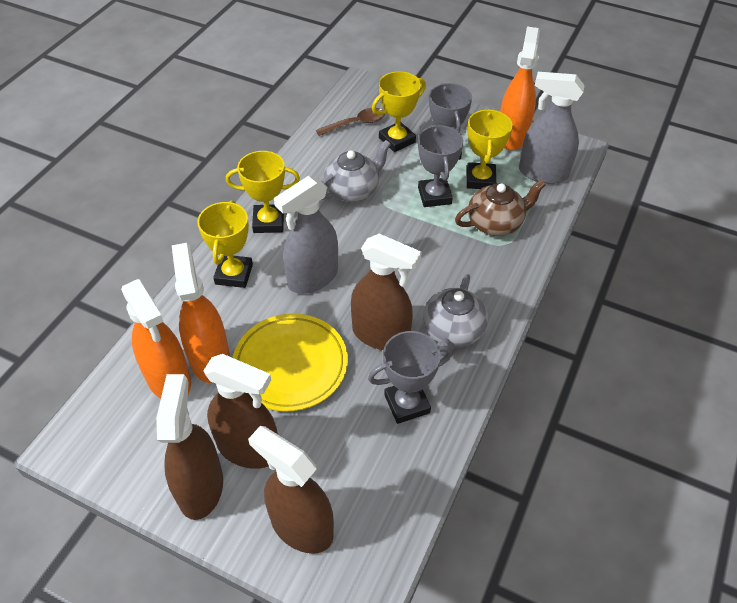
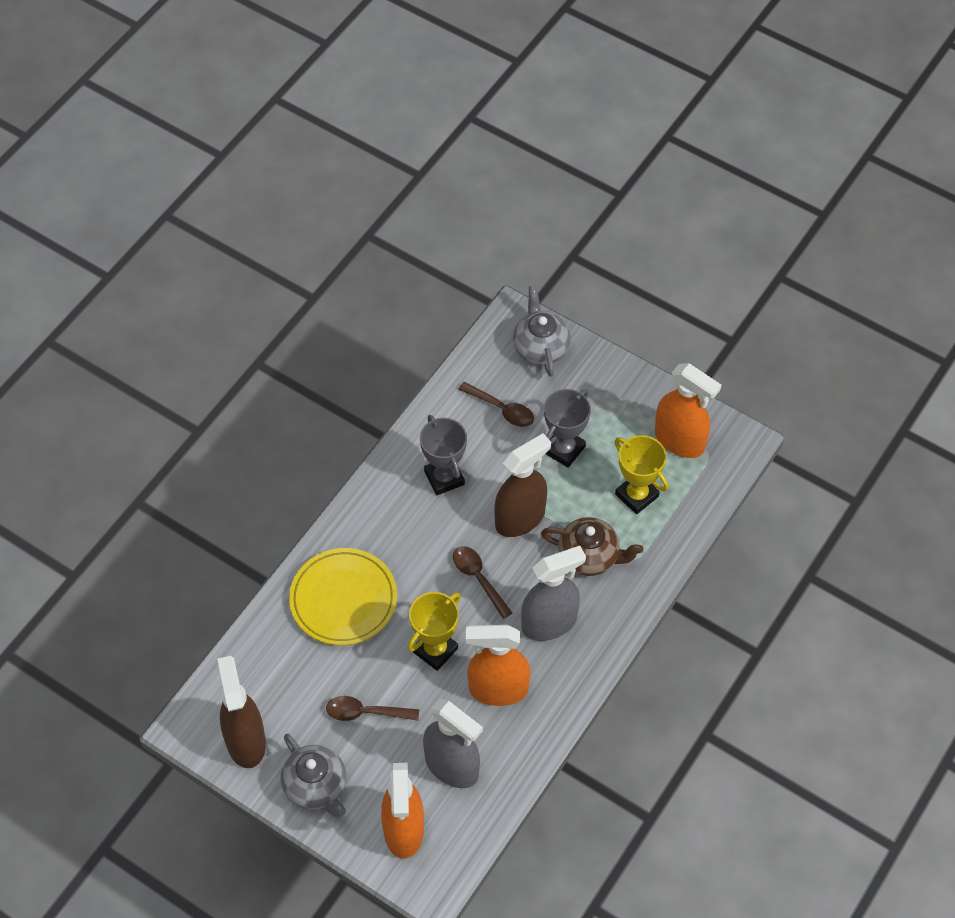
brown spoon: 1 -> 3
brown spray bottle: 4 -> 2
grey trophy: 3 -> 2
yellow trophy: 4 -> 2

